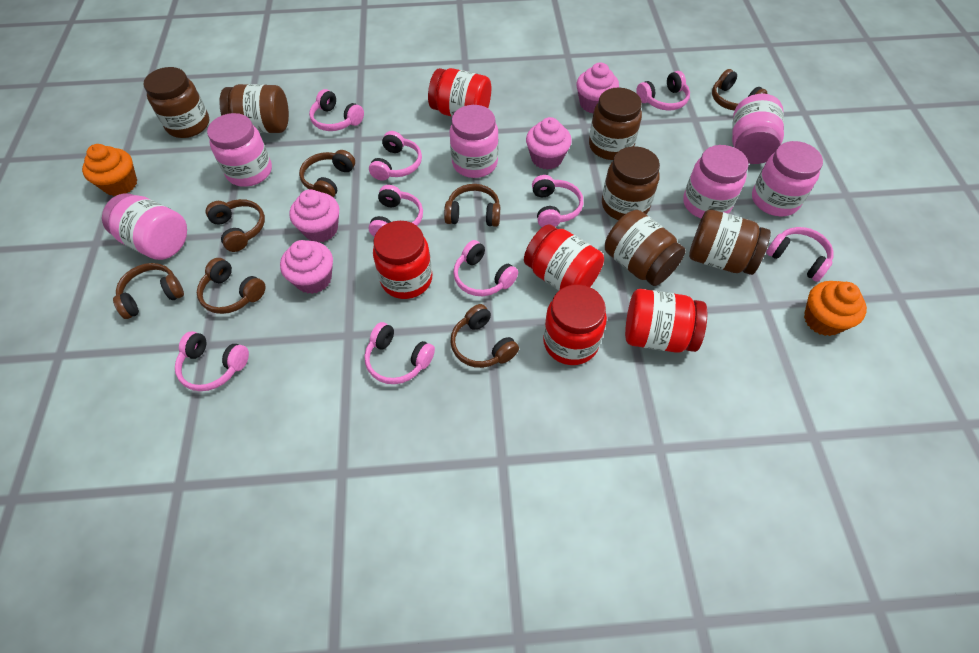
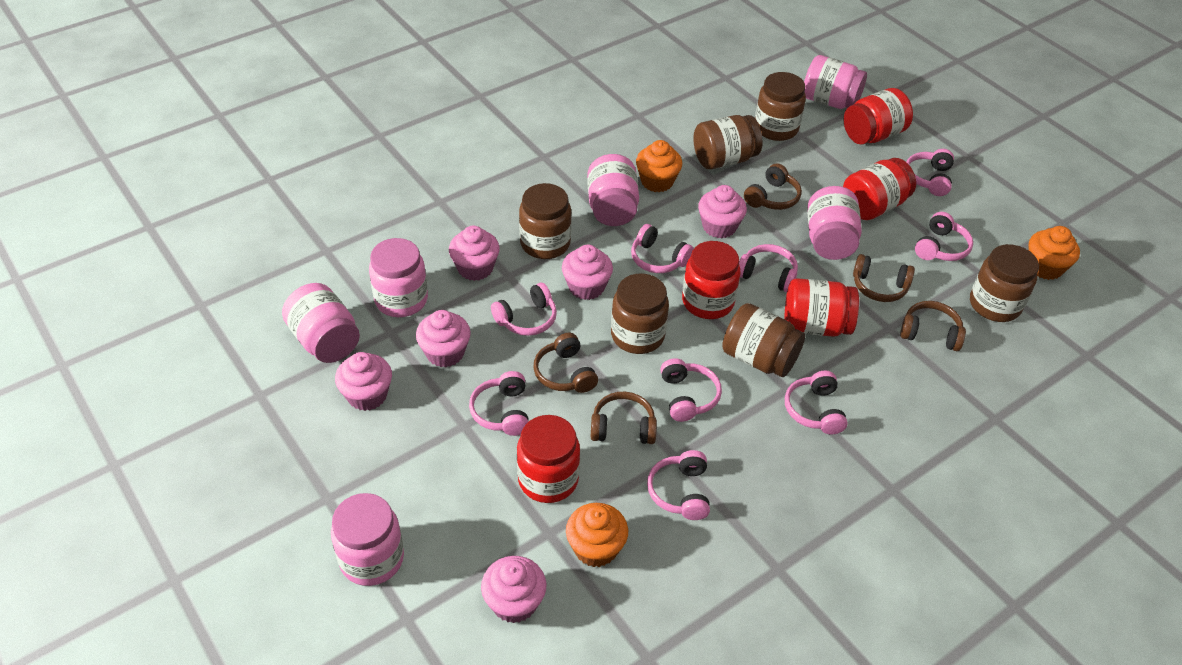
brown headphones: 7 -> 5
orange cupcake: 2 -> 3
pink cupcake: 4 -> 6

